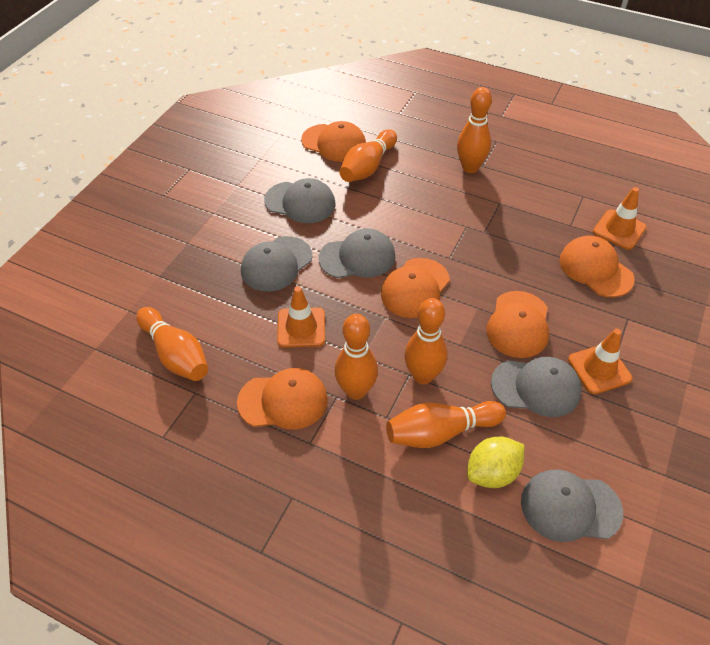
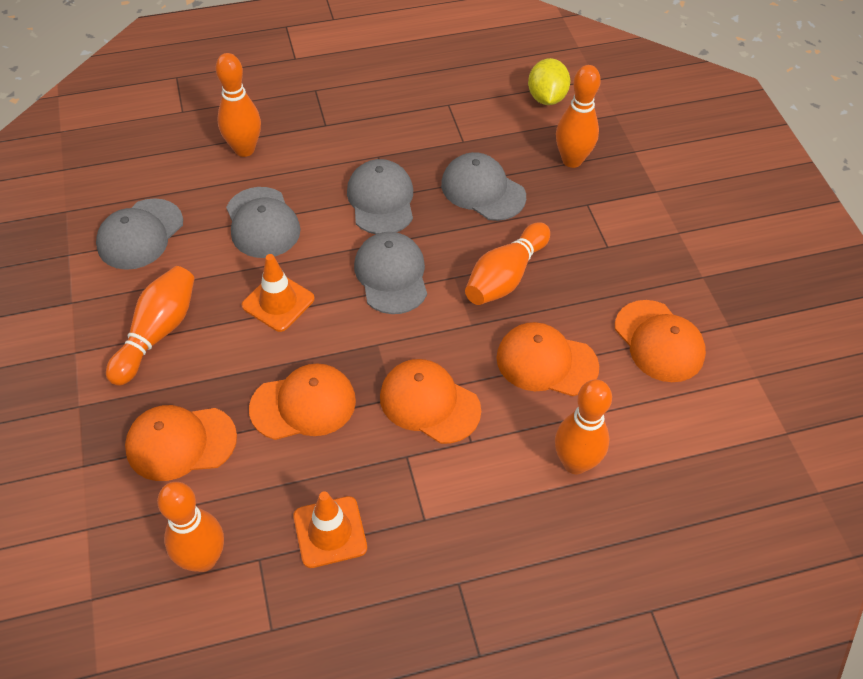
orange traffic cone: 3 -> 2

